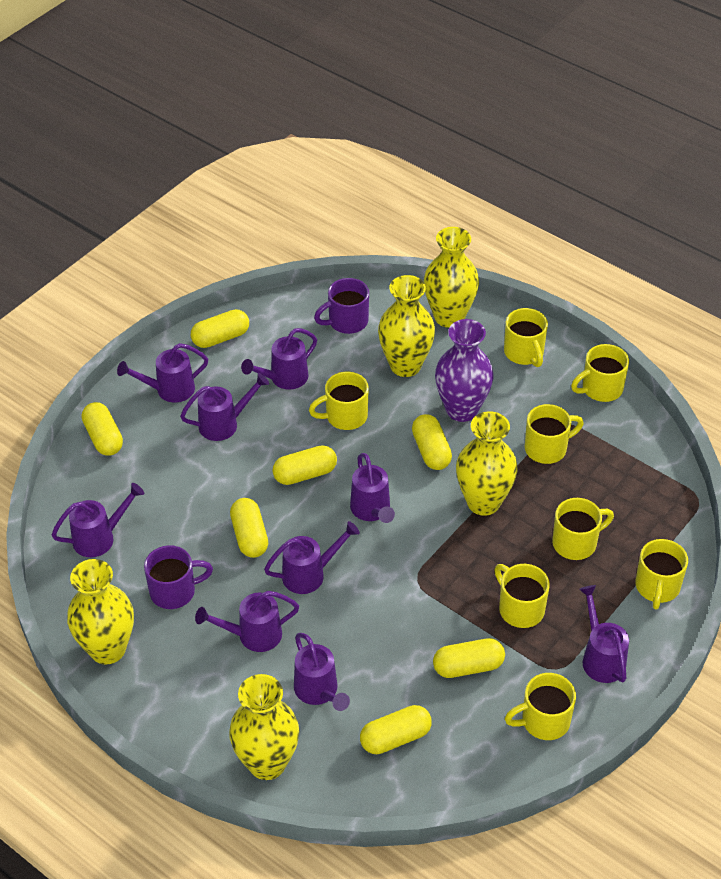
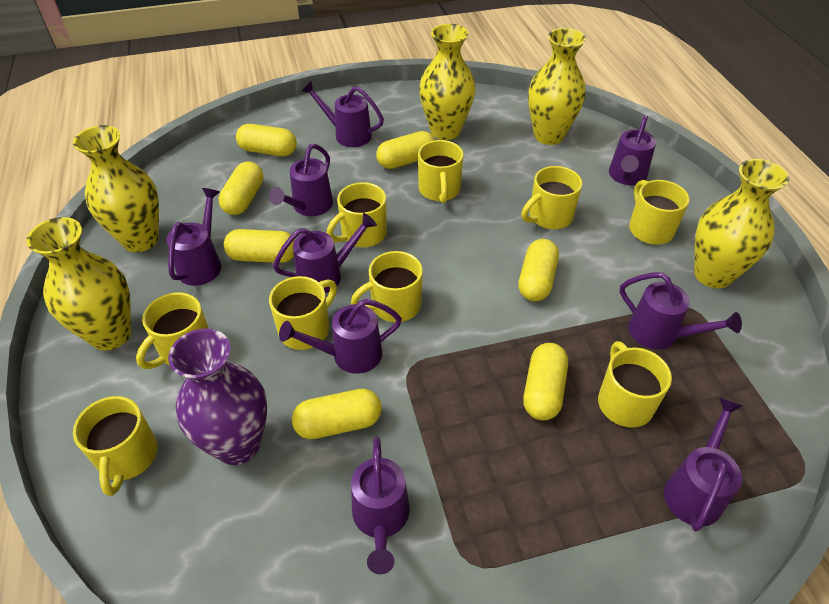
purple mug: 2 -> 0
yellow mug: 8 -> 9

